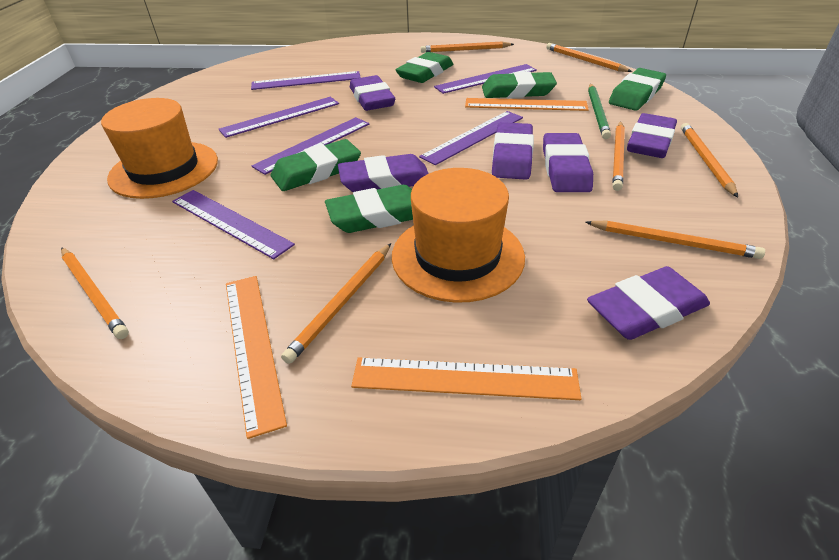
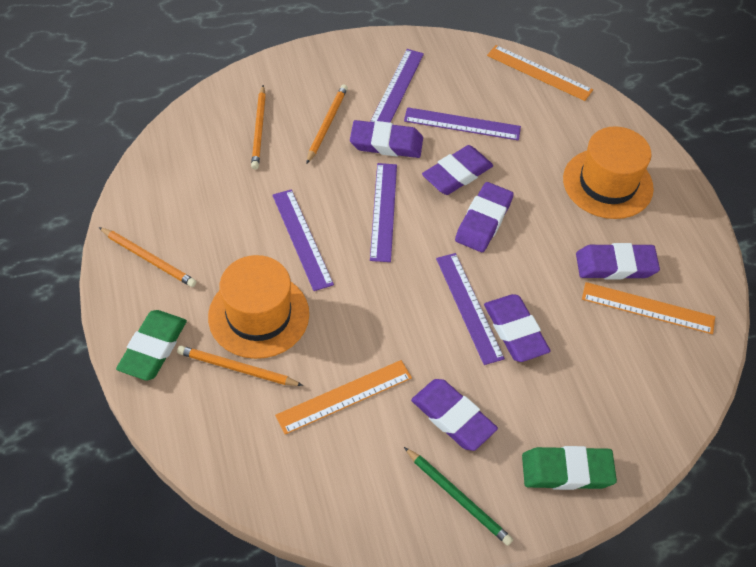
green eraser: 5 -> 2
orange pencil: 7 -> 4
purple ruler: 6 -> 5

